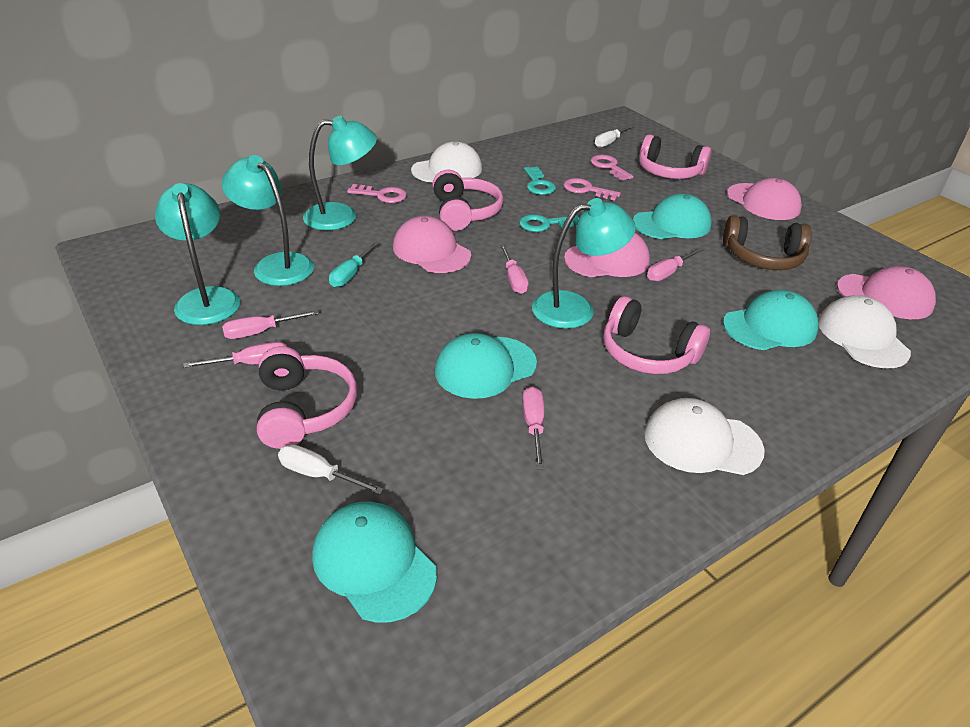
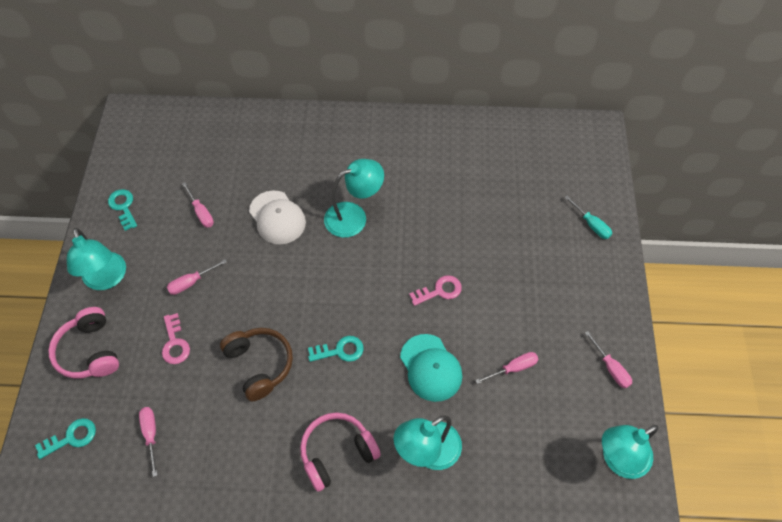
pink cap: 4 -> 0
pink headphones: 4 -> 2
pink key: 3 -> 2
turquoise cap: 4 -> 1
turquoise key: 2 -> 3
white cap: 3 -> 1
white screwdriver: 2 -> 0

